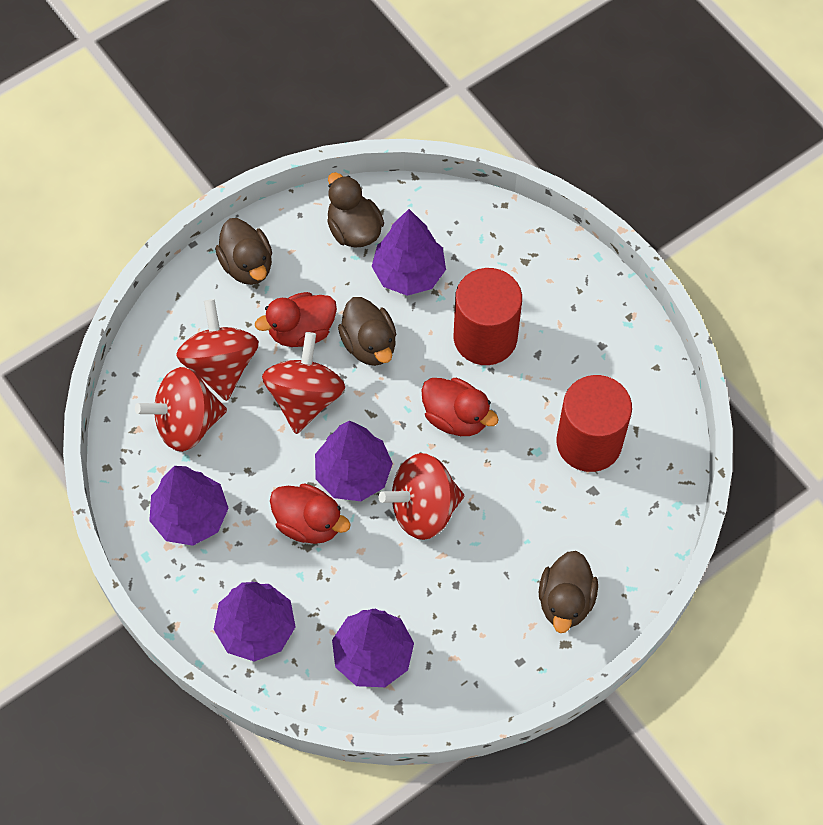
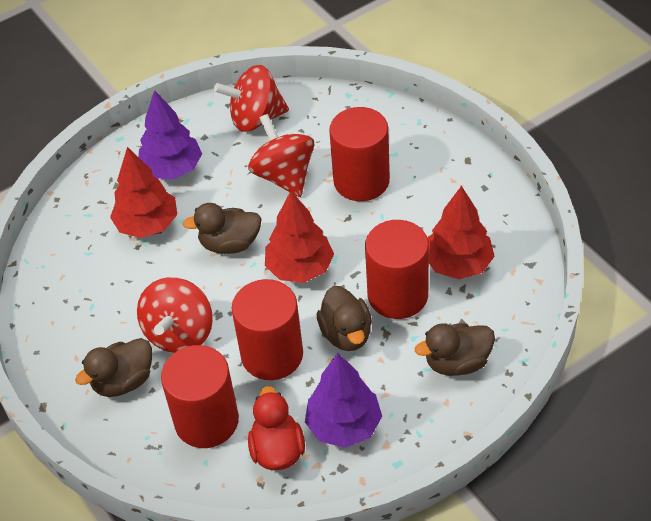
purple tree: 5 -> 2
red cylinder: 2 -> 4
red duck: 3 -> 1
red spinning top: 4 -> 3
red tree: 0 -> 3

